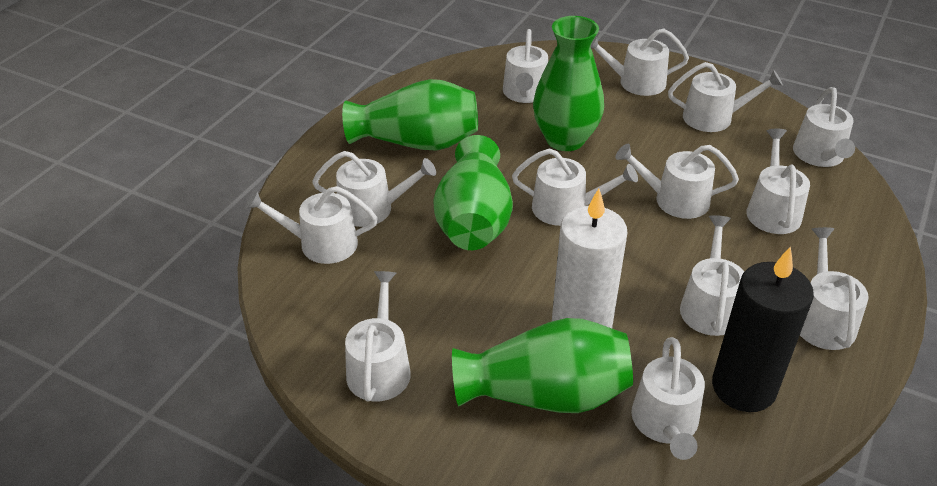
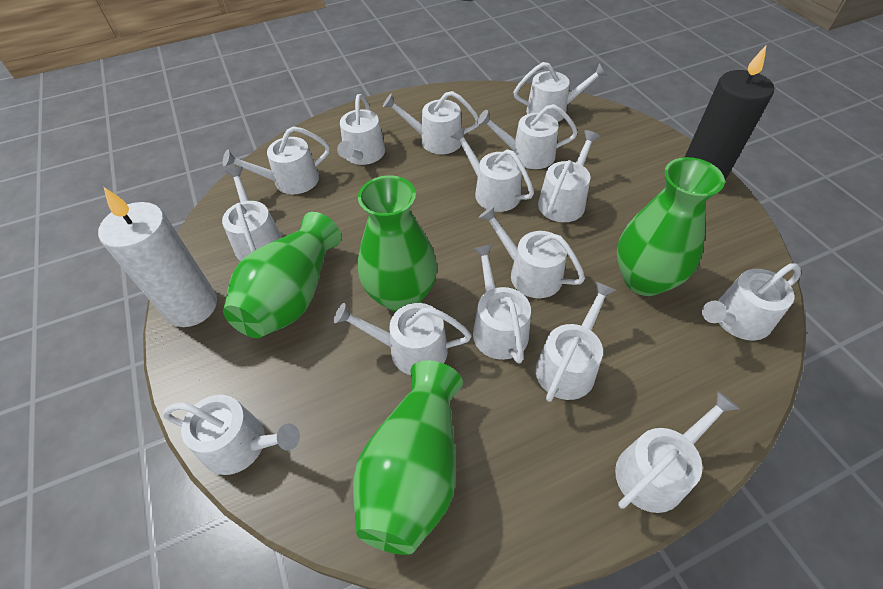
white watering can: 13 -> 15

